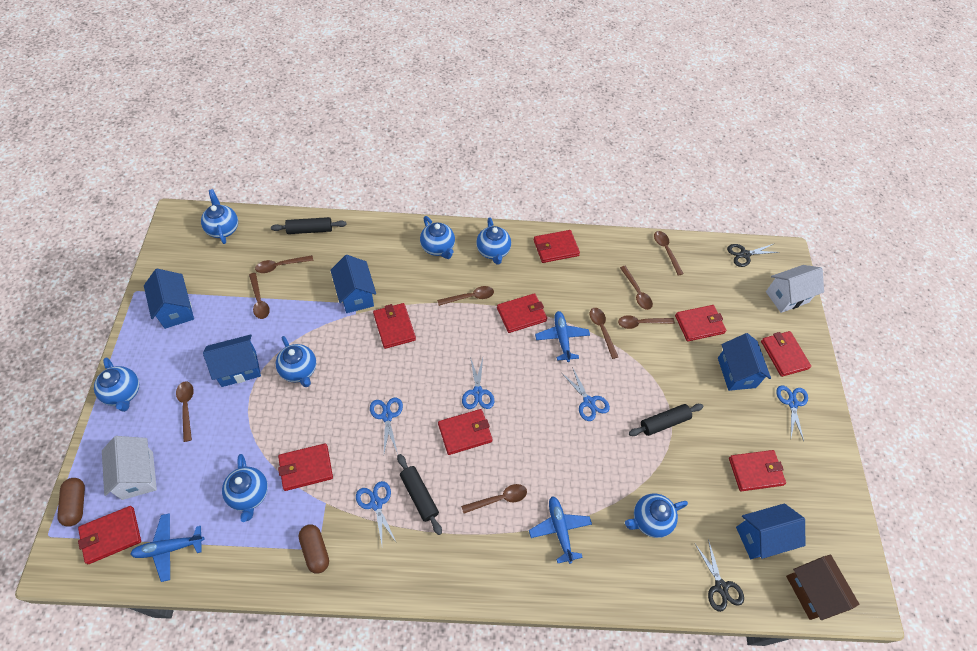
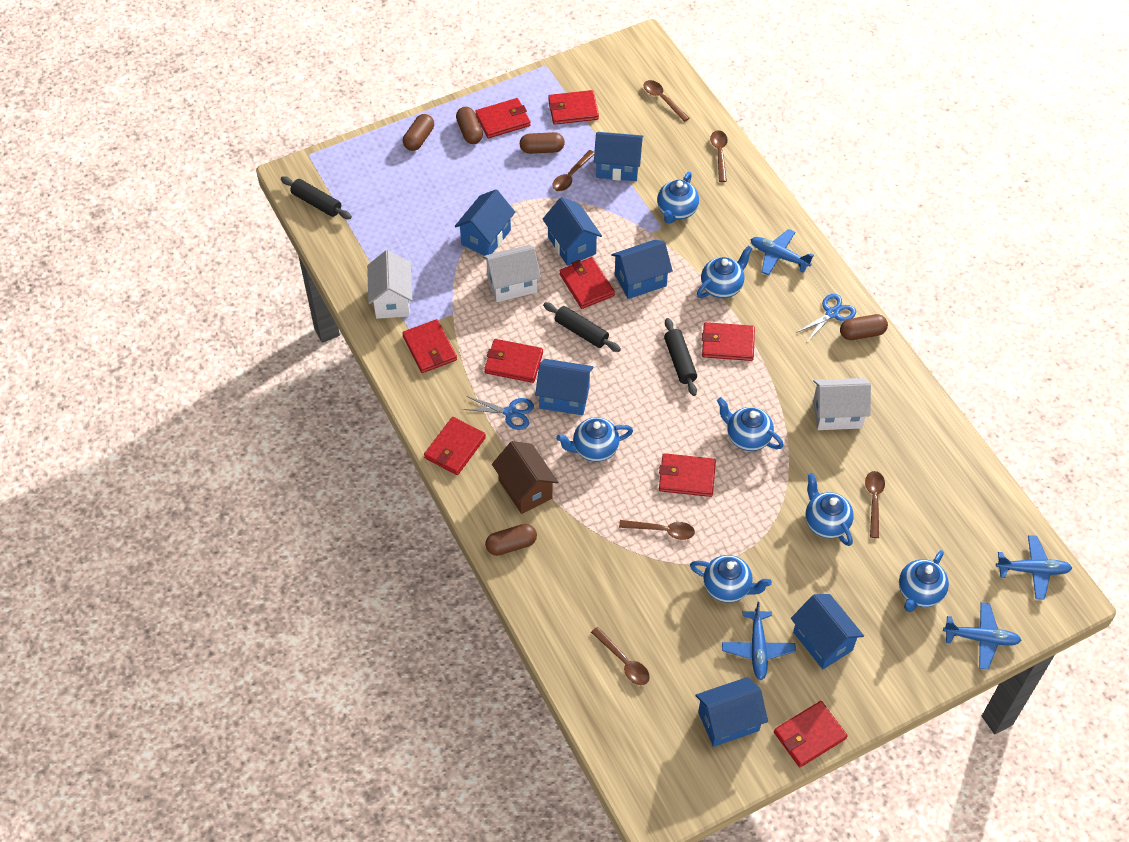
black scissors: 2 -> 0
blue house: 5 -> 7
blue plane: 3 -> 4
blue scissors: 5 -> 2
brown capsule: 2 -> 5
brown spoon: 9 -> 6
white house: 2 -> 3

